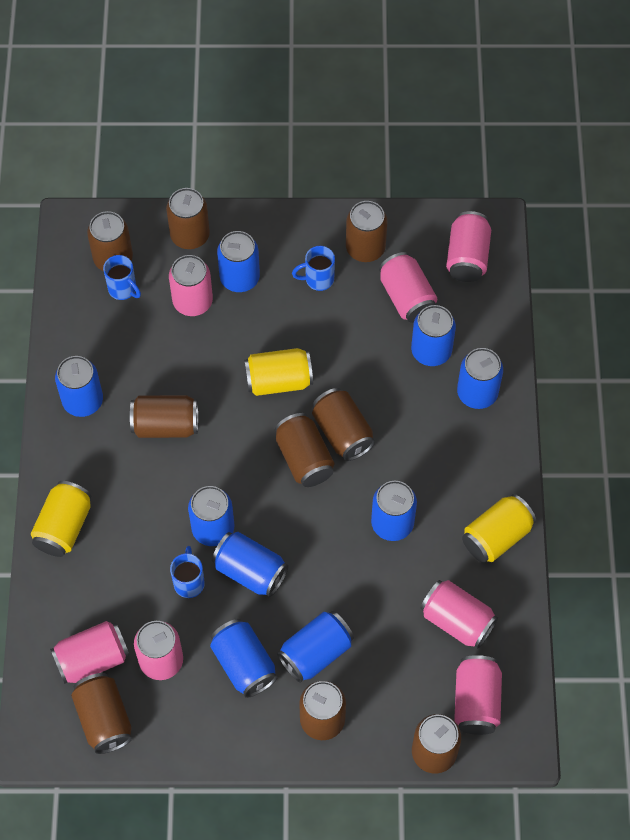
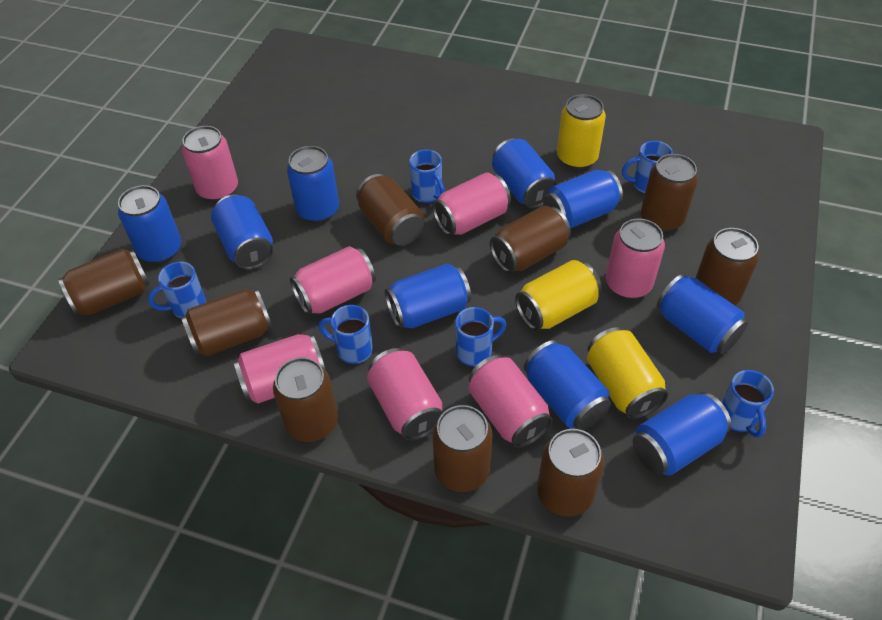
blue mug: 3 -> 6

